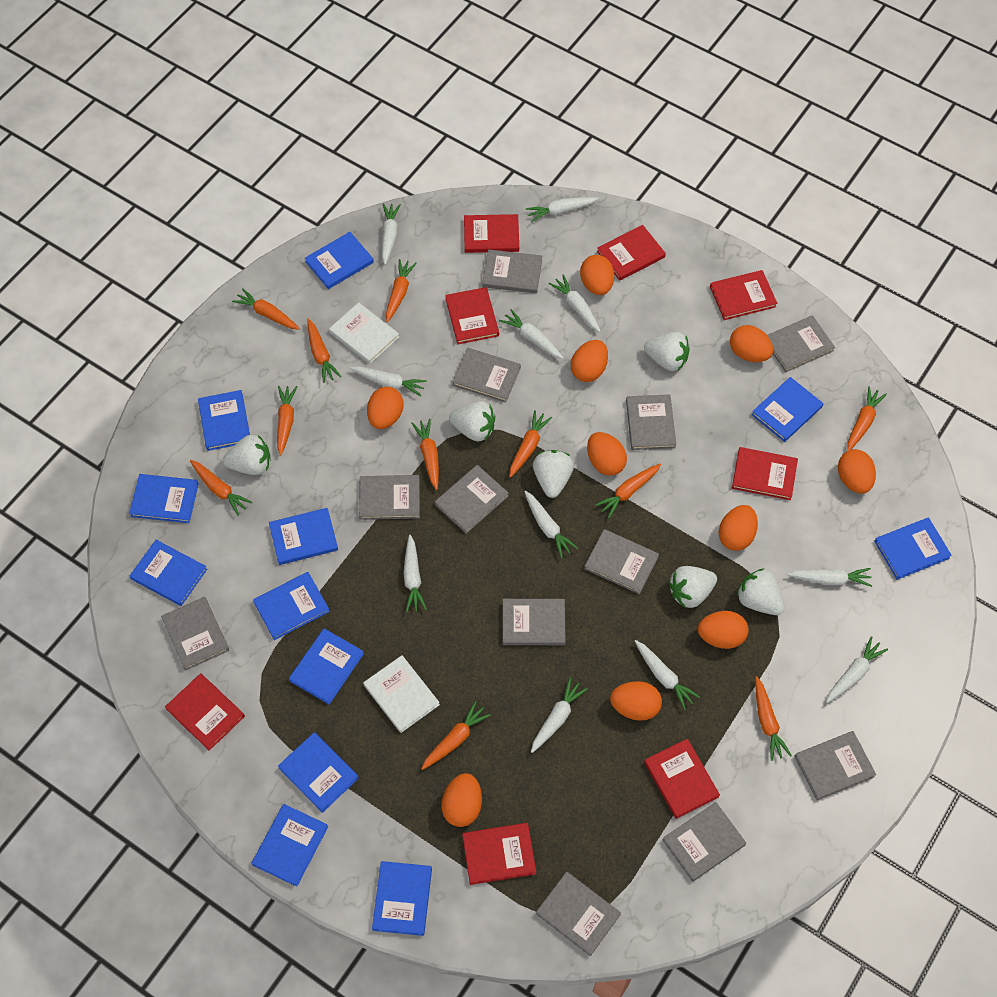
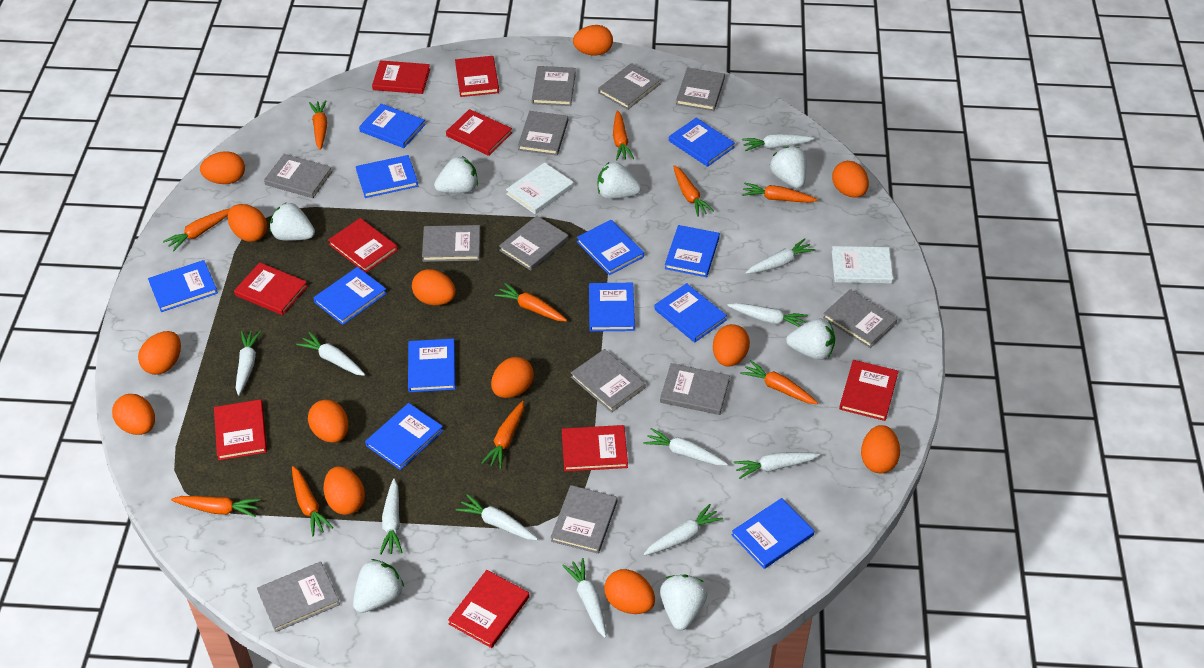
orange carrot: 11 -> 10
orange egg: 10 -> 13
red book: 8 -> 9
white strawberry: 6 -> 7

